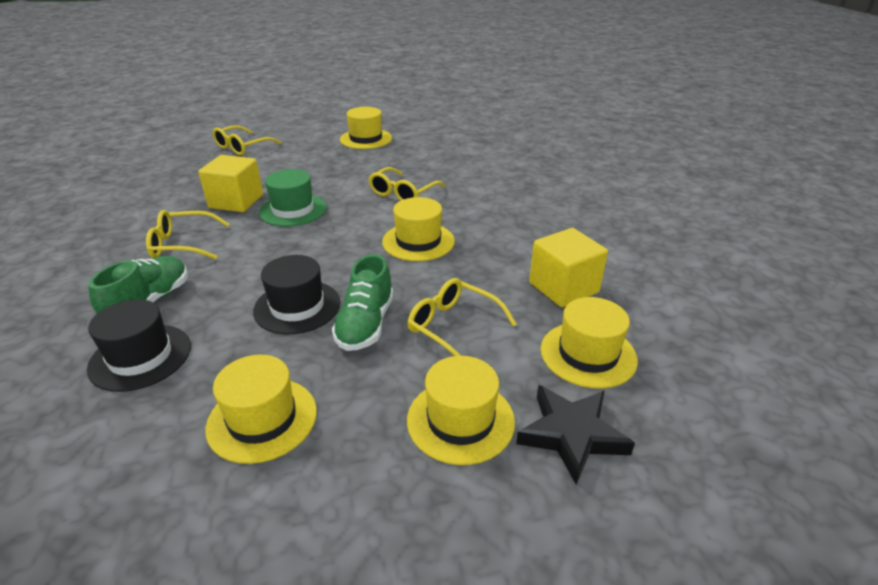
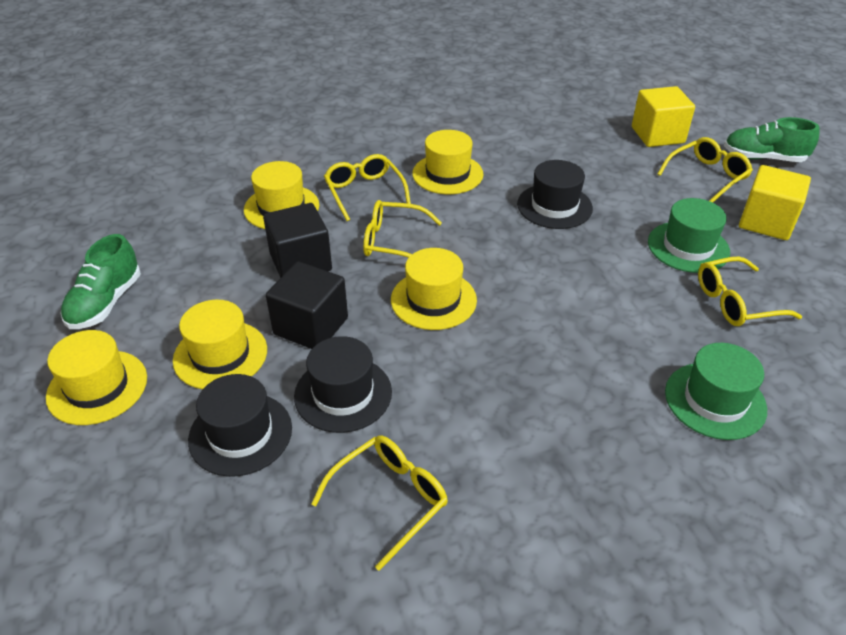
black cube: 0 -> 2
black hat: 2 -> 3
black star: 1 -> 0
green hat: 1 -> 2
yellow glasses: 4 -> 5

